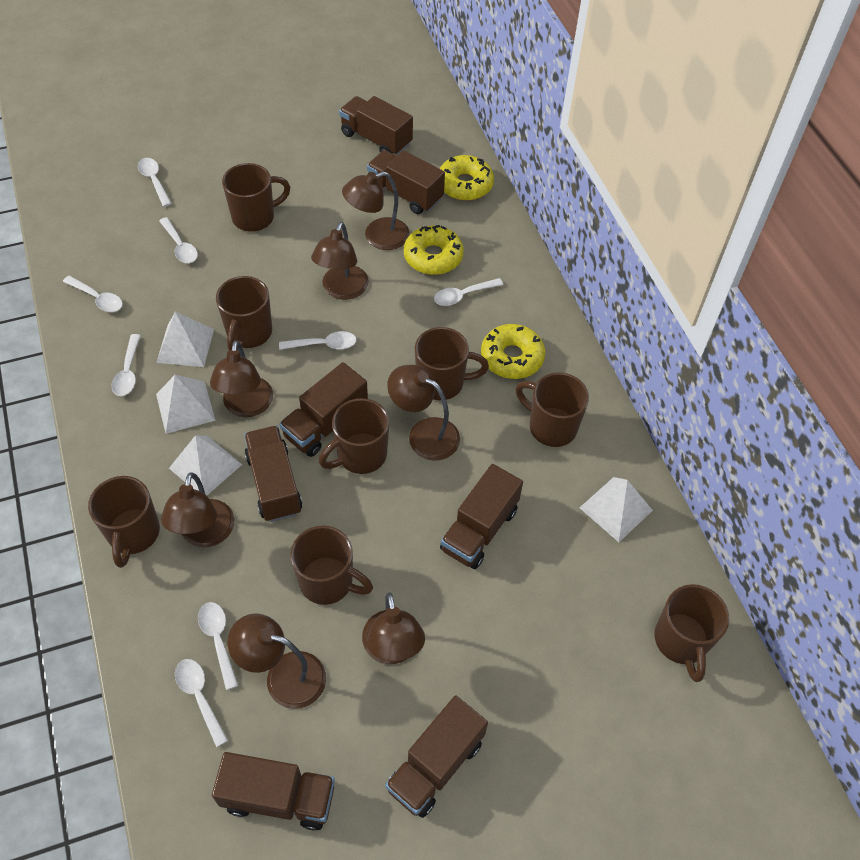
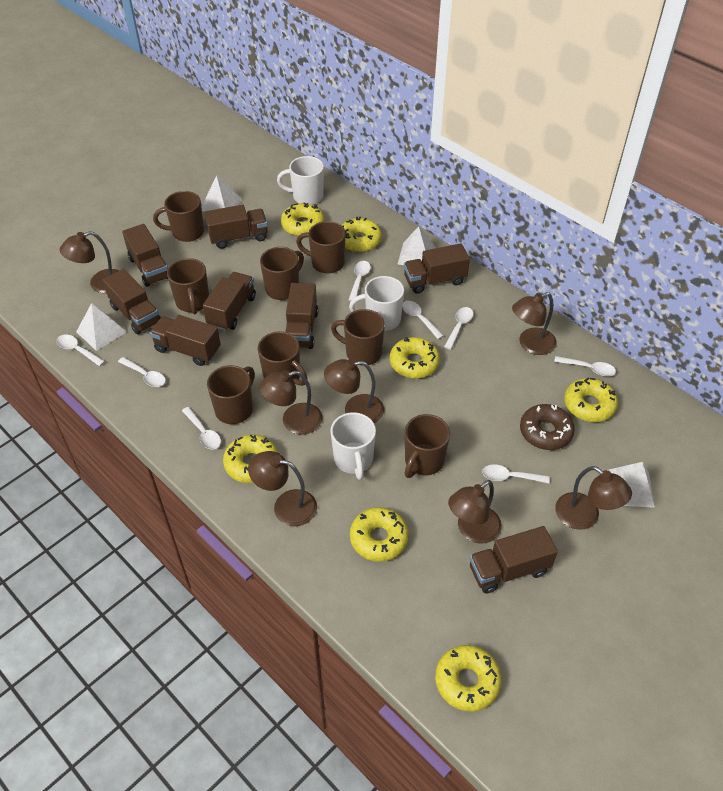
brown donut: 0 -> 1
brown truck: 7 -> 8
white mug: 0 -> 3
yellow donut: 3 -> 7

